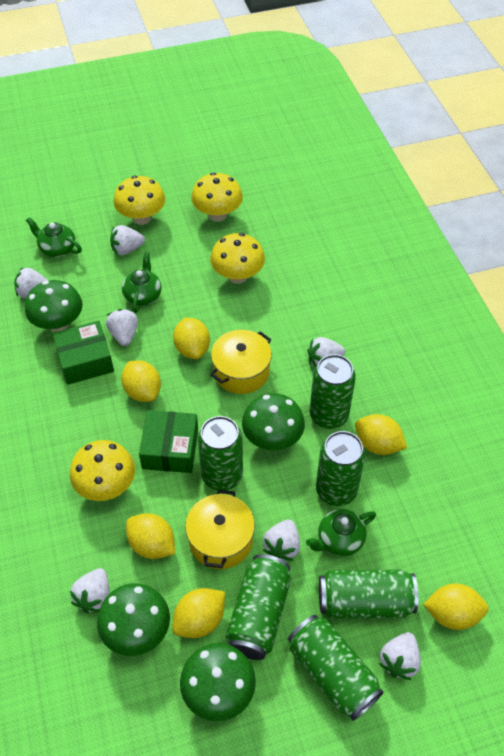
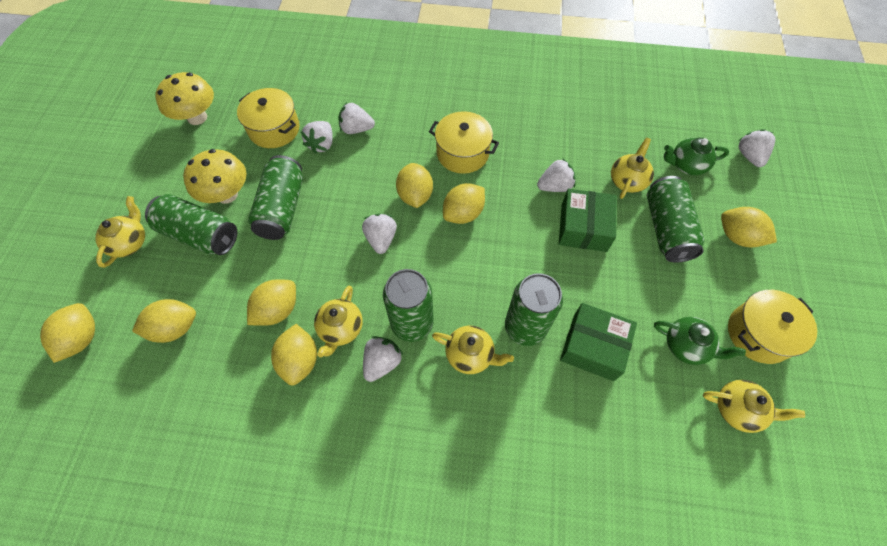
green can: 6 -> 5
green mushroom: 4 -> 0
green teapot: 3 -> 2
white strawberry: 7 -> 6
yellow lemon: 6 -> 7
yellow mushroom: 4 -> 2
yellow pot: 2 -> 3
yellow teapot: 0 -> 5

